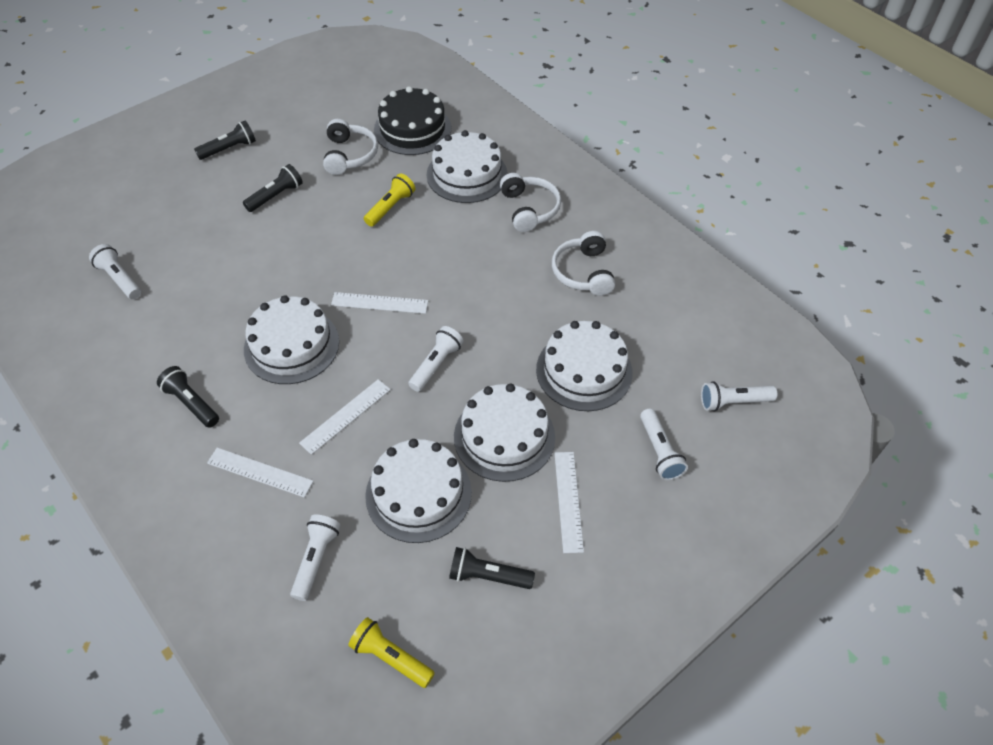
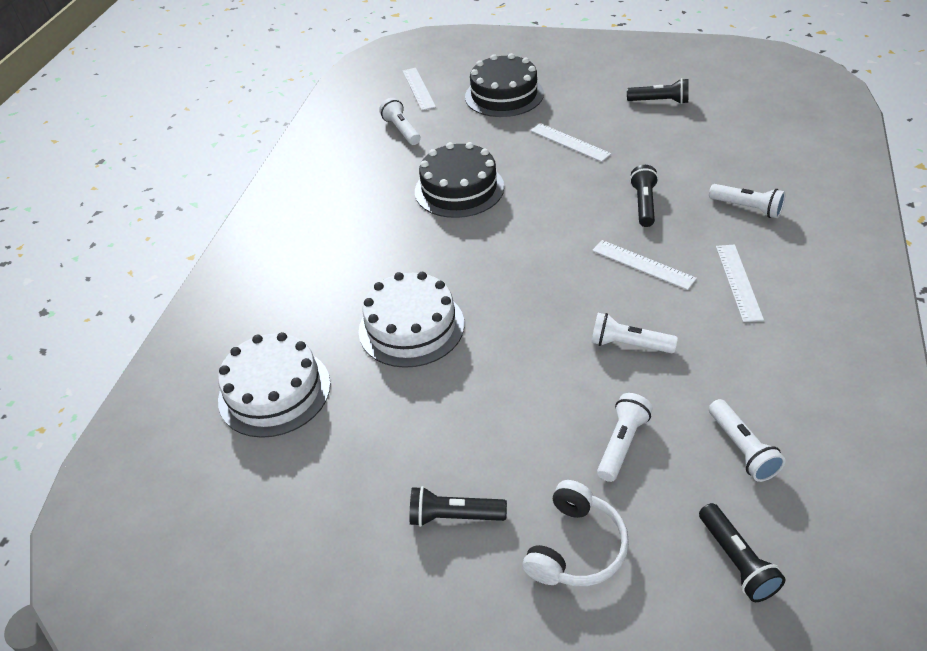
black cake: 1 -> 2
white cake: 5 -> 2
white headphones: 3 -> 1
yellow flashlight: 2 -> 0

